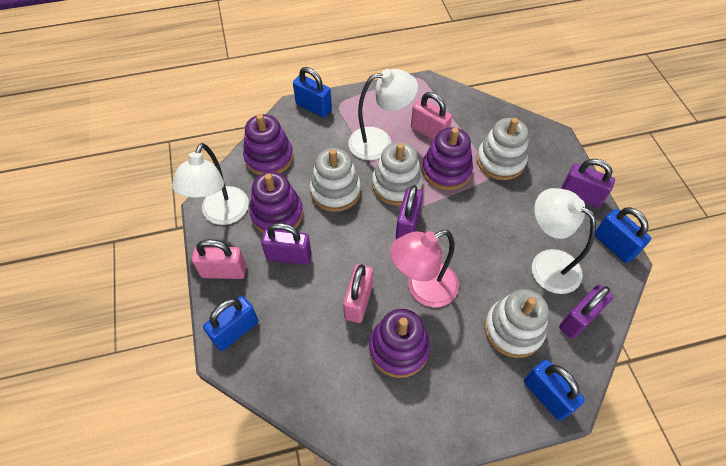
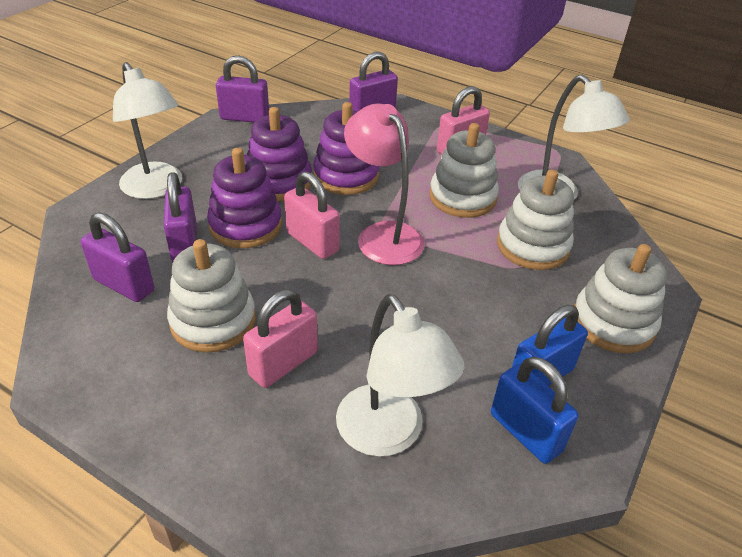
blue padlock: 4 -> 2
purple stacking toy: 4 -> 3

